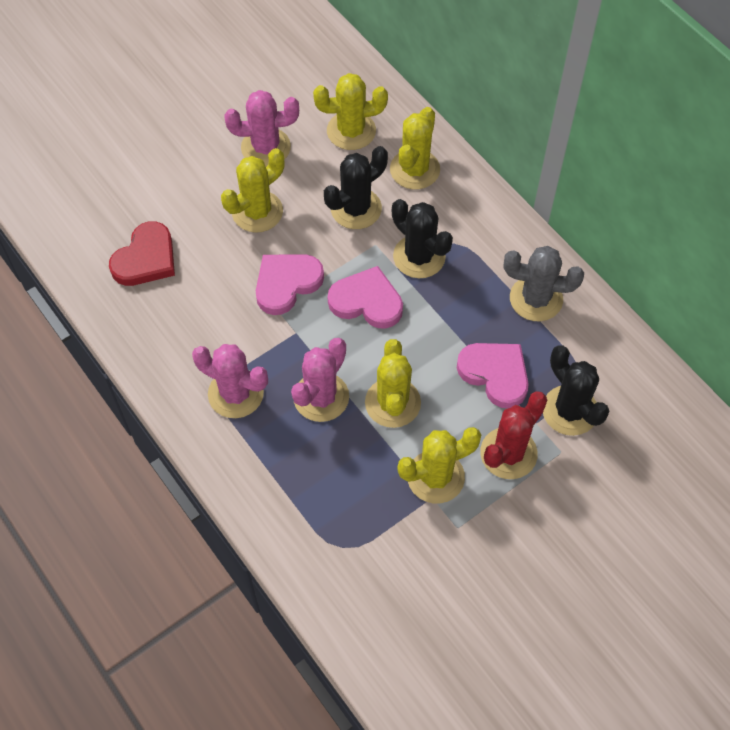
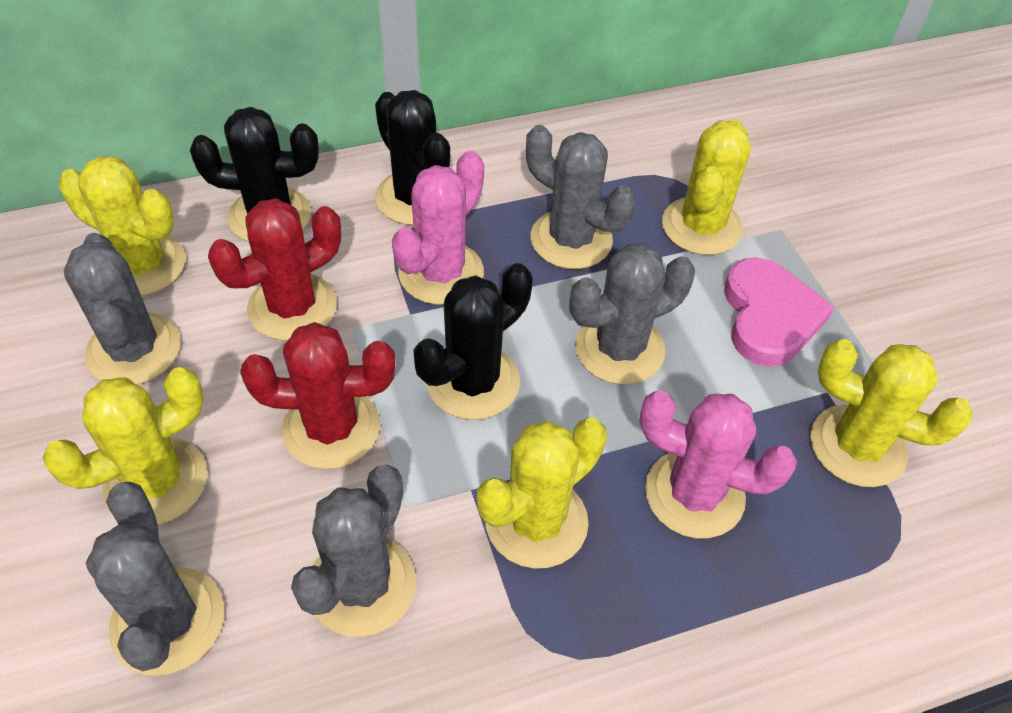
grey cactus: 1 -> 5
pink cactus: 3 -> 2
pink heart: 3 -> 1
red cactus: 1 -> 2
red heart: 1 -> 0

